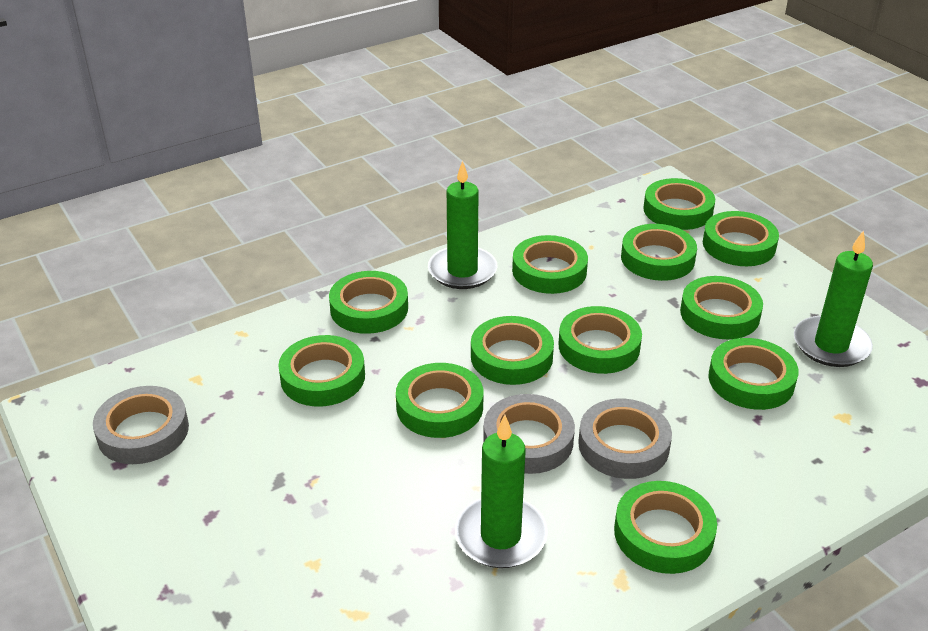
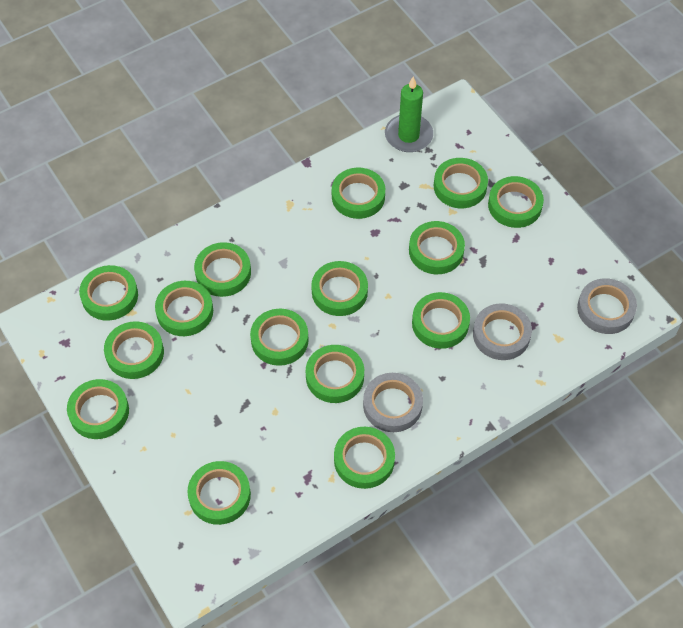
green candle: 3 -> 1
green tape: 12 -> 15

